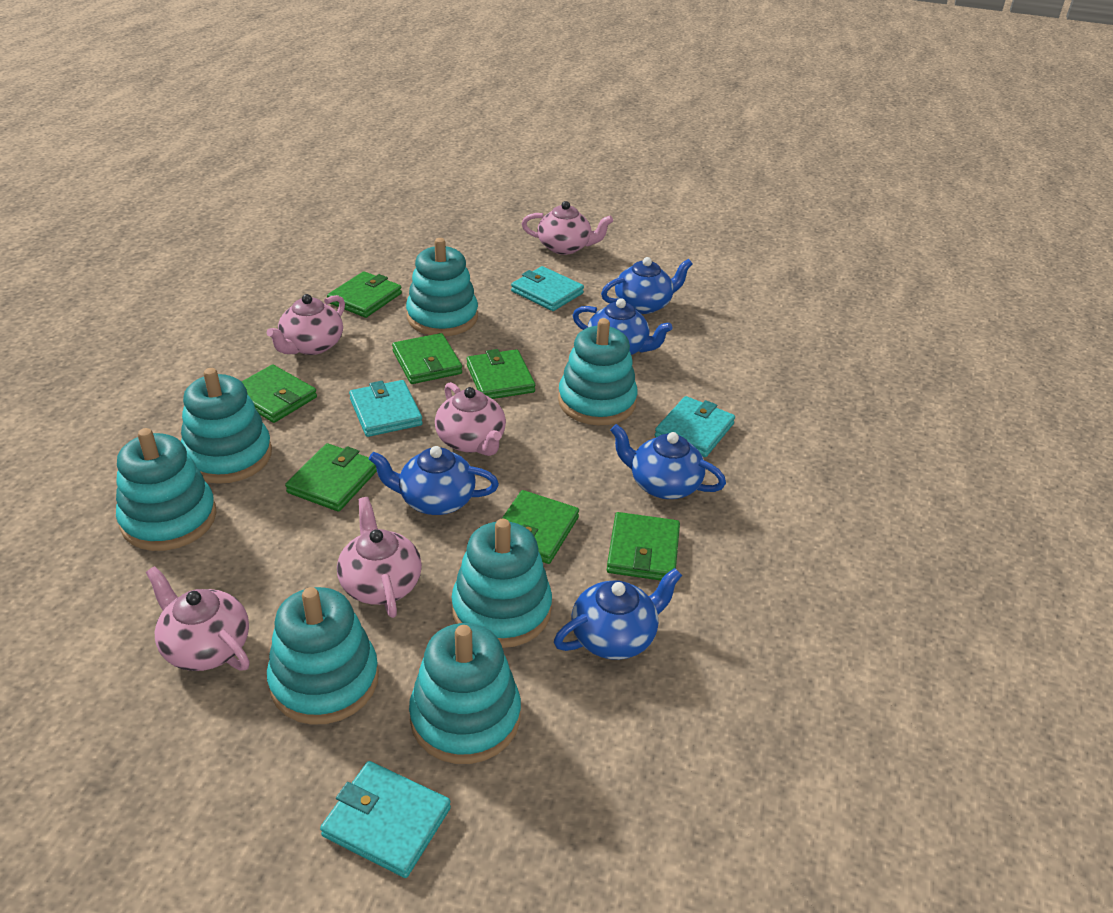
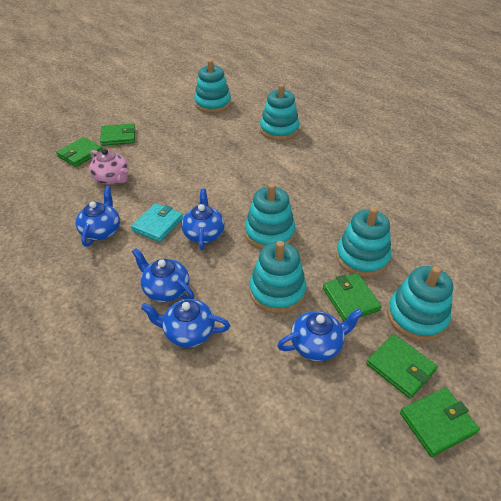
green wallet: 7 -> 5
pink teapot: 5 -> 1
turquoise stacking toy: 7 -> 6
turquoise wallet: 4 -> 1

